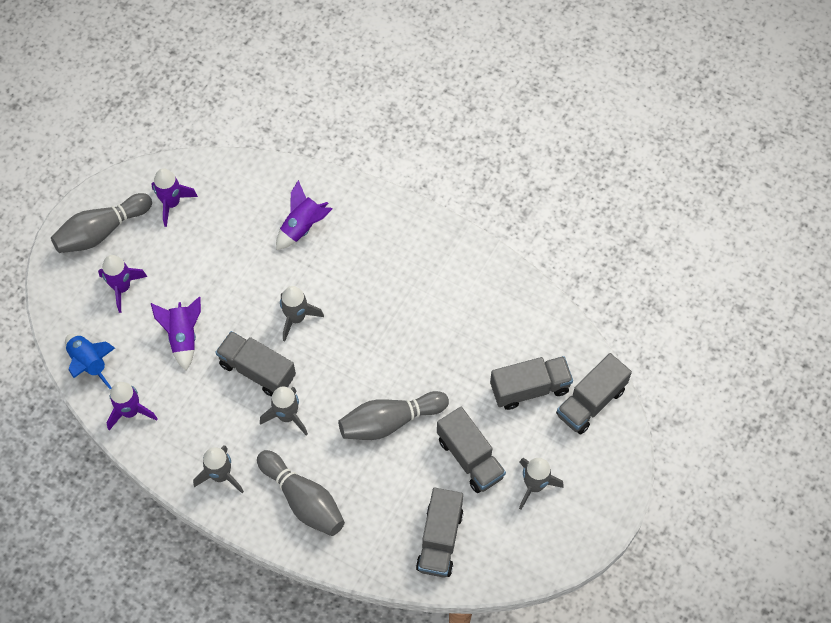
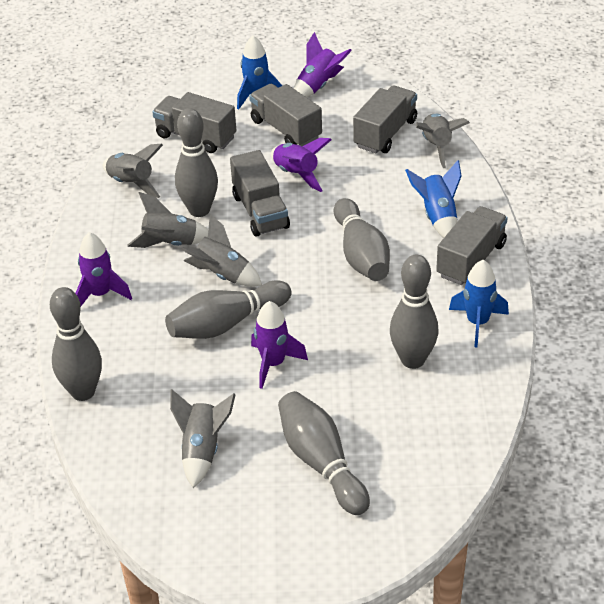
blue rocket: 1 -> 3
grey bowling pin: 3 -> 6
grey rocket: 4 -> 5
purple rocket: 5 -> 4

